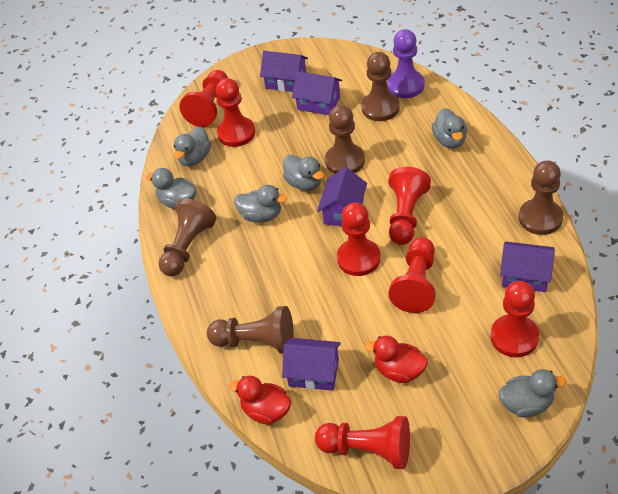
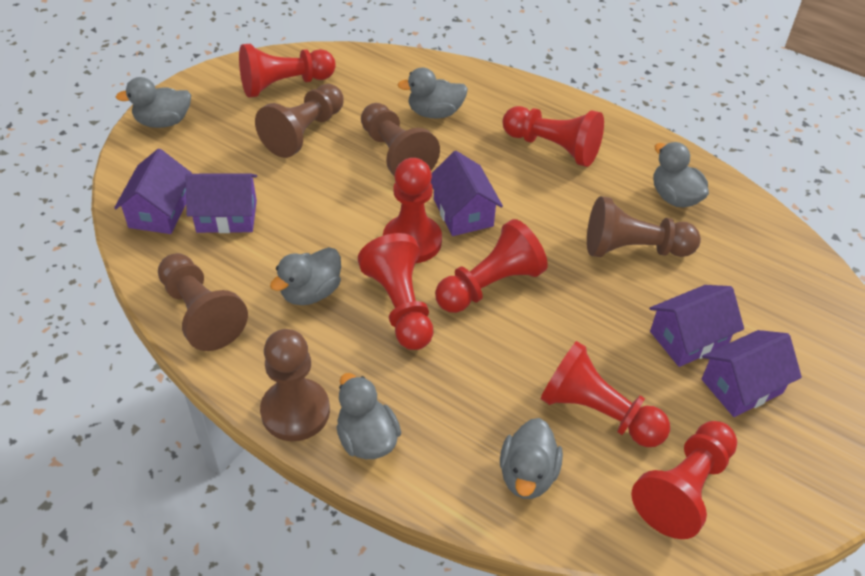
purple pawn: 1 -> 0
red duck: 2 -> 0

